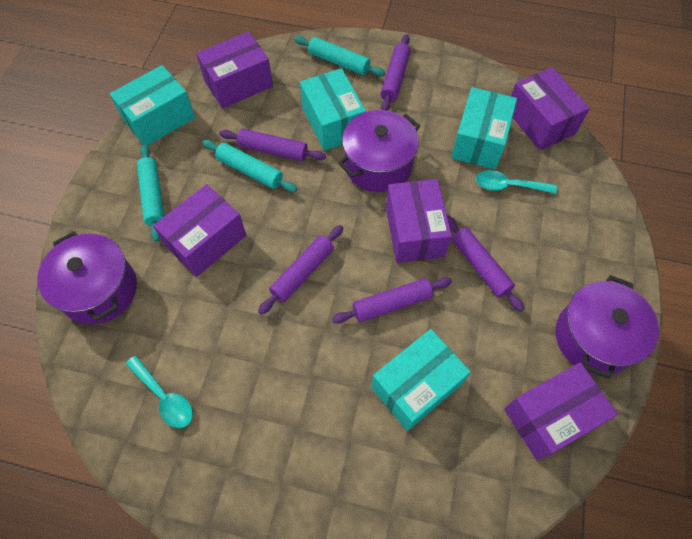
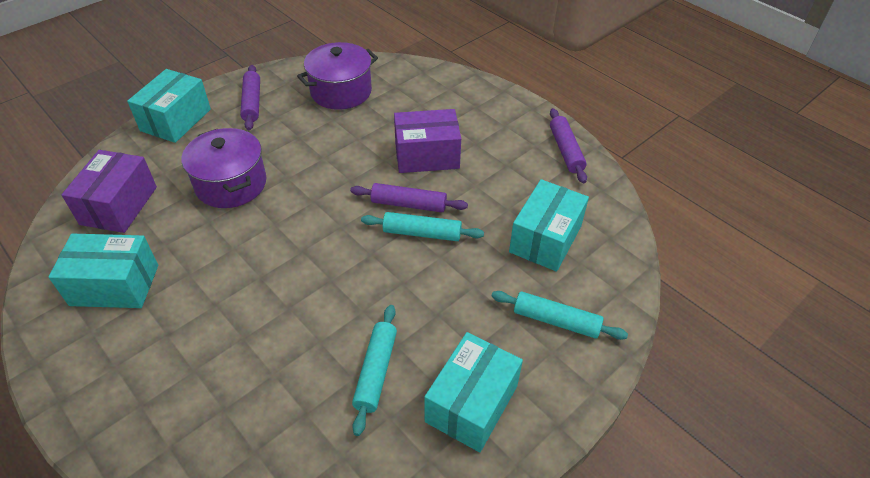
purple box: 5 -> 2
purple pot: 3 -> 2
purple rolling pin: 5 -> 3
turquoise spoon: 2 -> 0

